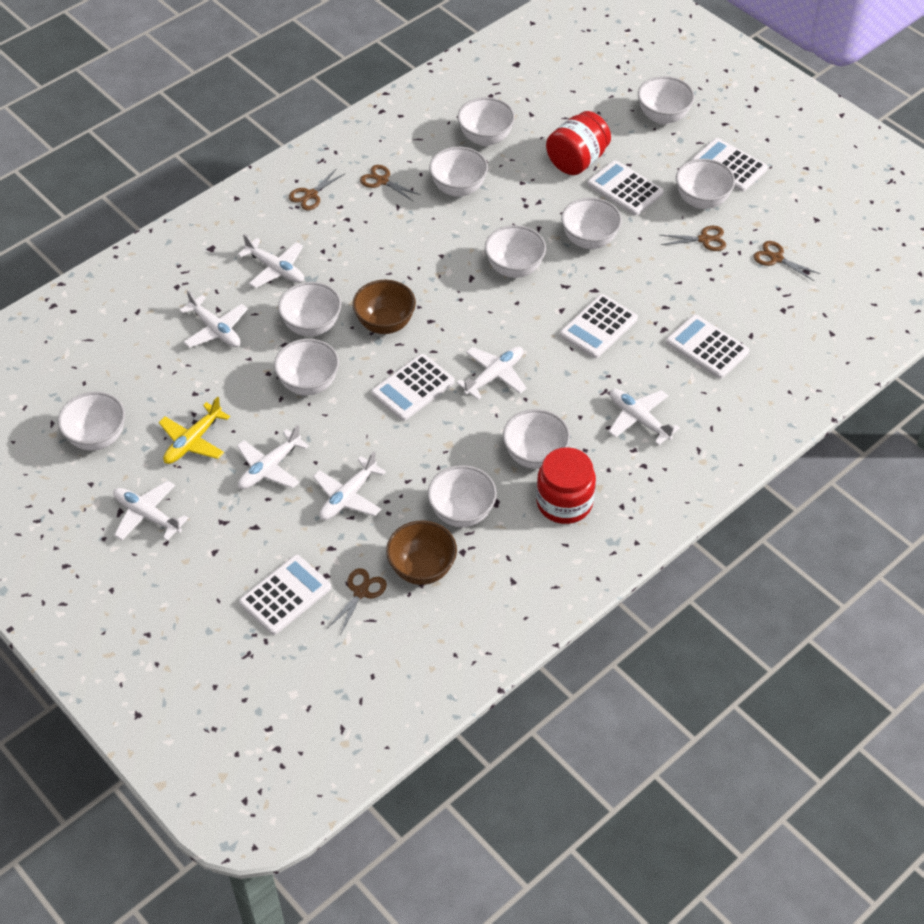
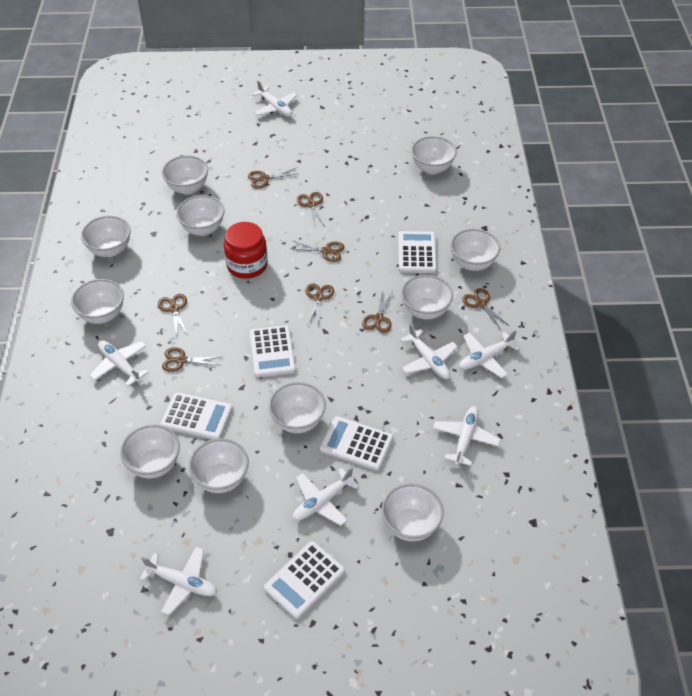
brown bowl: 2 -> 0
brown scissors: 5 -> 8
red jar: 2 -> 1
white calculator: 6 -> 5
yellow plane: 1 -> 0

